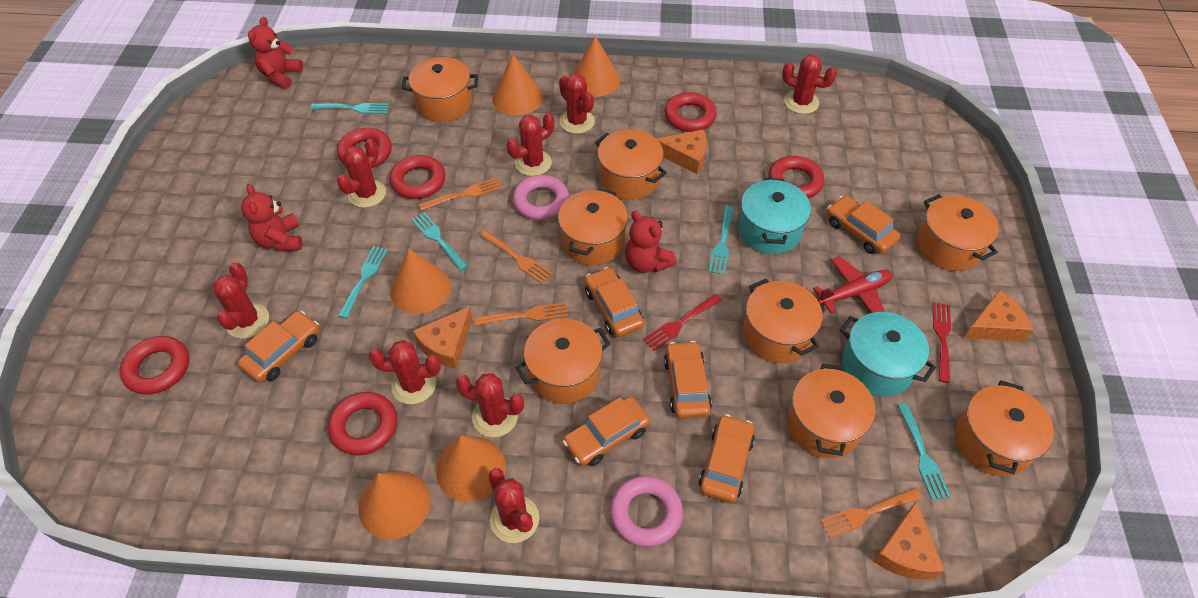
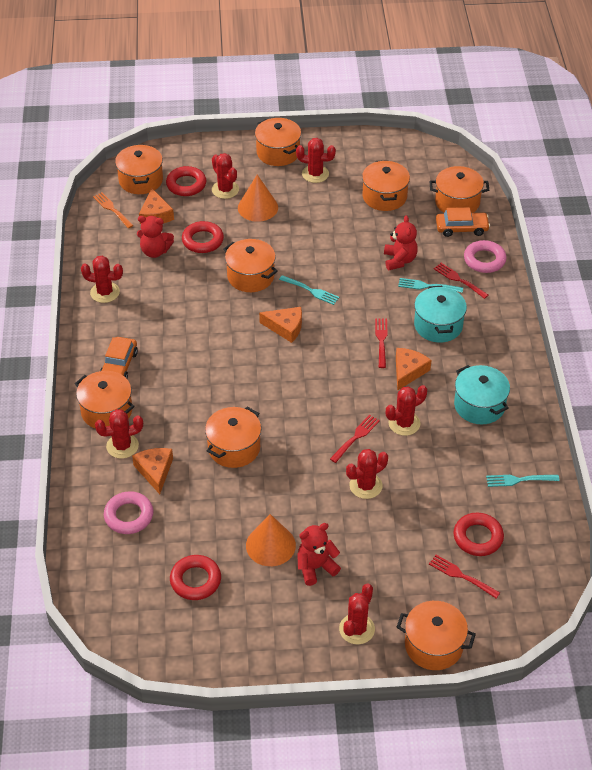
orange car: 6 -> 2
orange cone: 5 -> 2
orange fork: 4 -> 1
red cactus: 8 -> 7
red fork: 2 -> 4
red plane: 1 -> 0
red ring: 6 -> 4
turquoise fork: 5 -> 3

